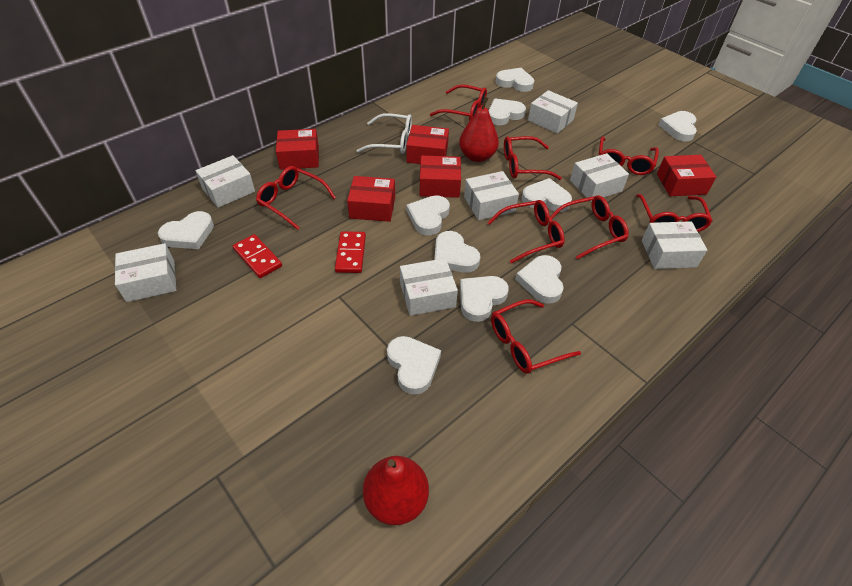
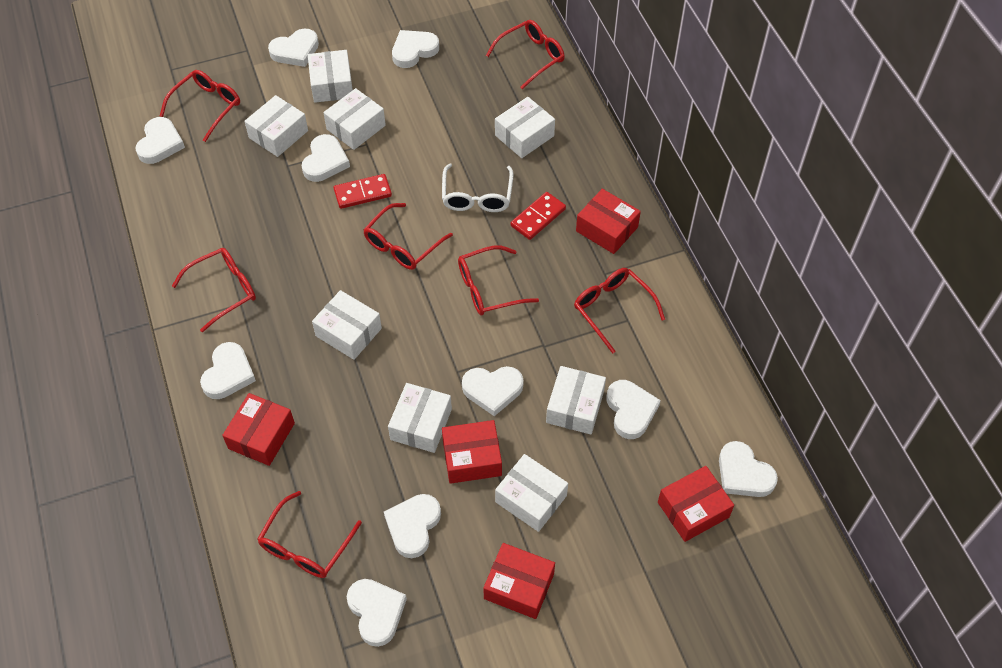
red glasses: 8 -> 7
red pear: 2 -> 0
white box: 7 -> 8

